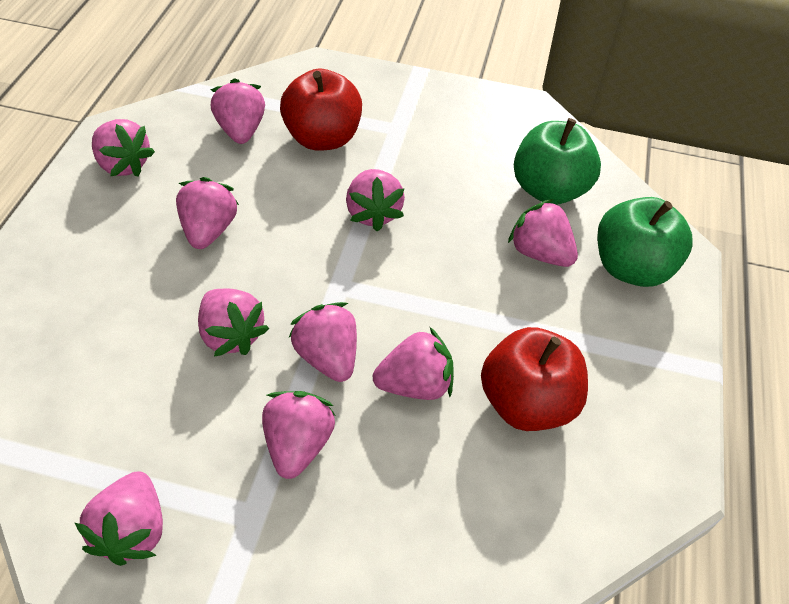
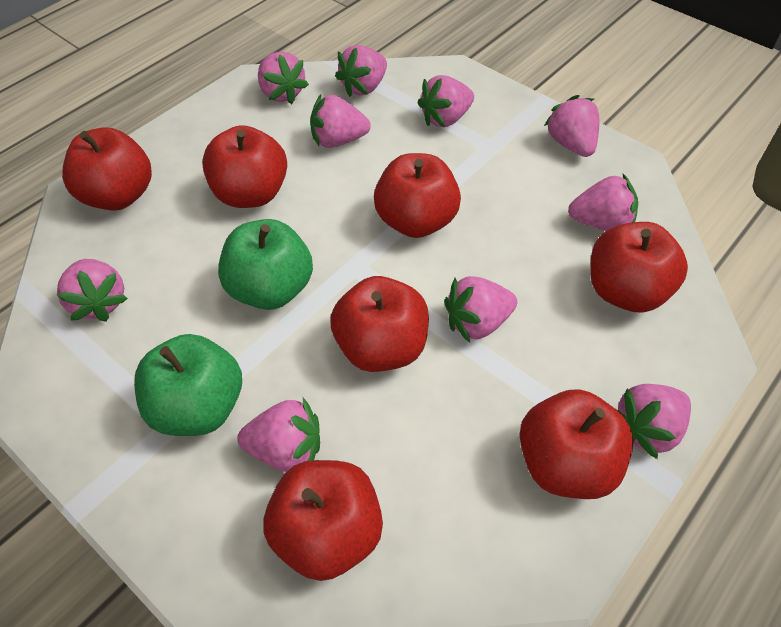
red apple: 2 -> 7

